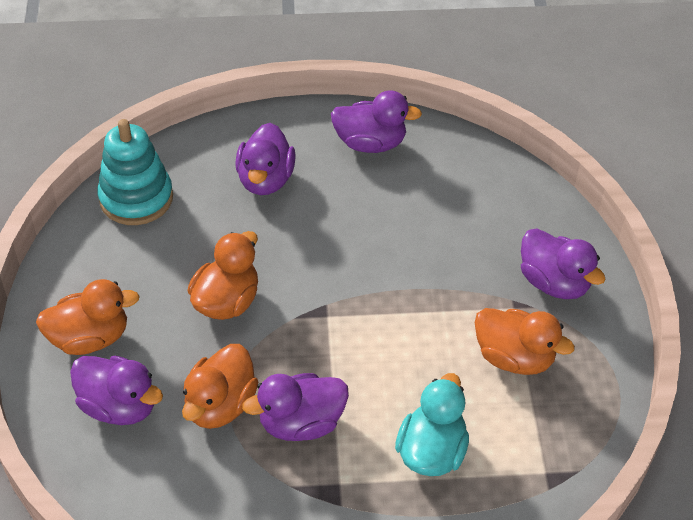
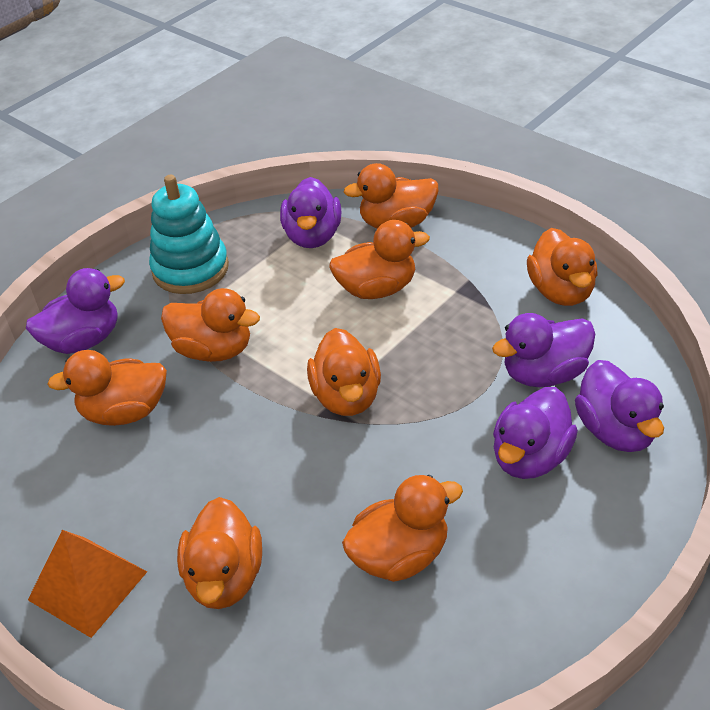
orange duck: 4 -> 8
orange pyramid: 0 -> 1
turquoise duck: 1 -> 0

